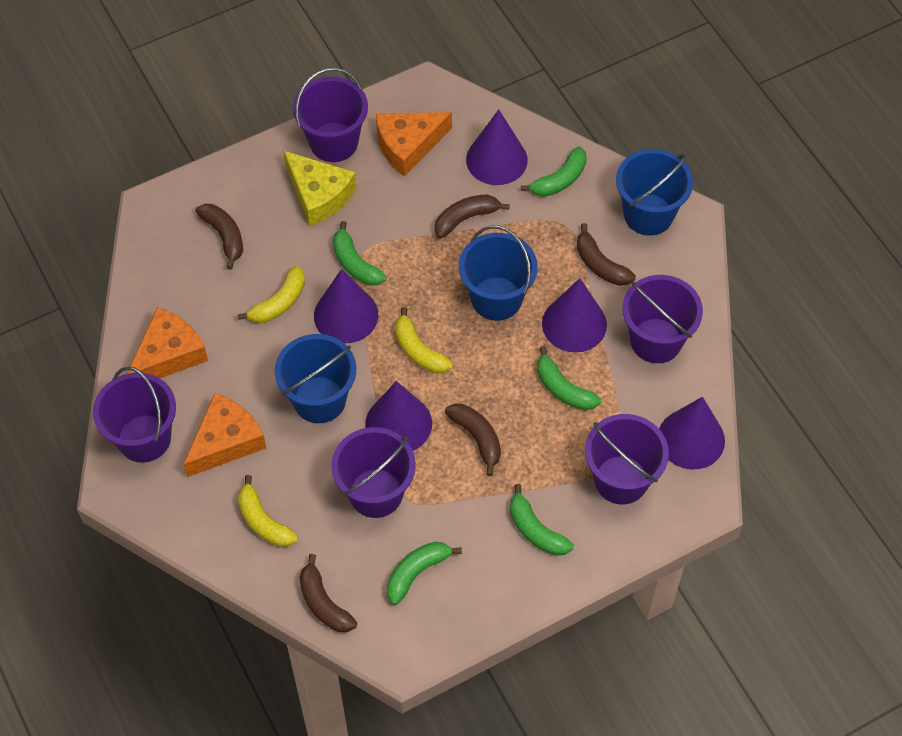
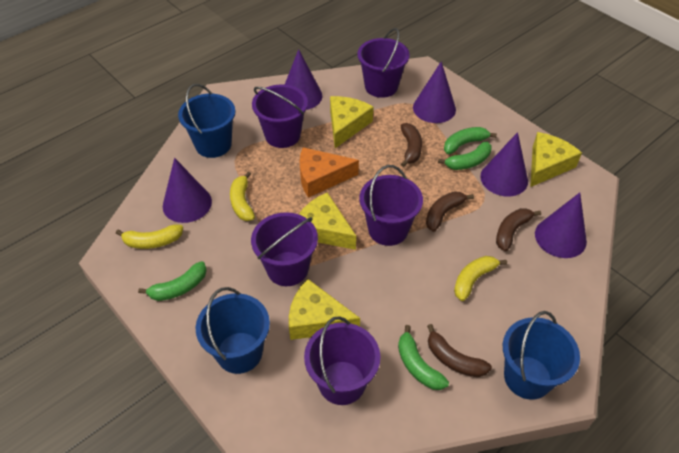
brown banana: 5 -> 4
green banana: 5 -> 4
orange cheese: 3 -> 1
yellow cheese: 1 -> 4

